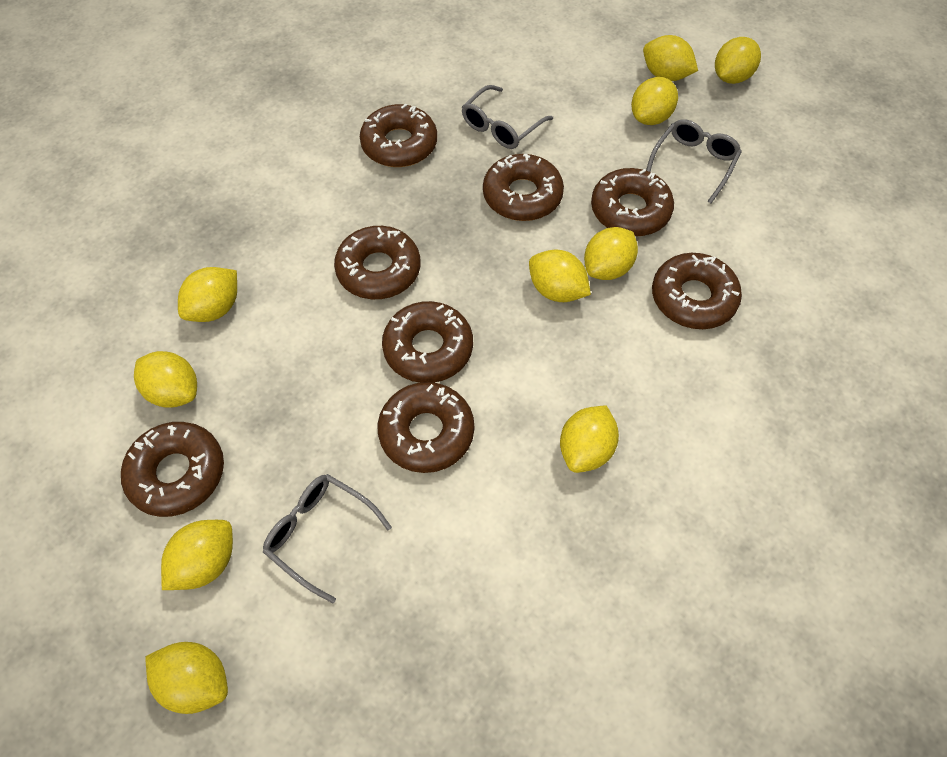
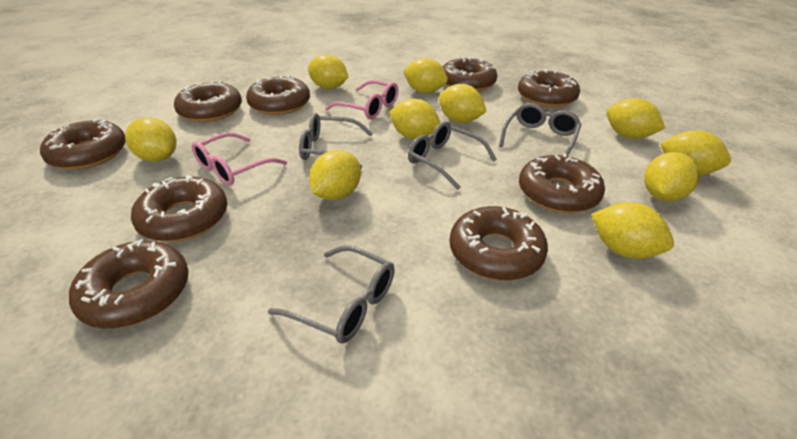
brown donut: 8 -> 9
grey glasses: 3 -> 4
pink glasses: 0 -> 2

